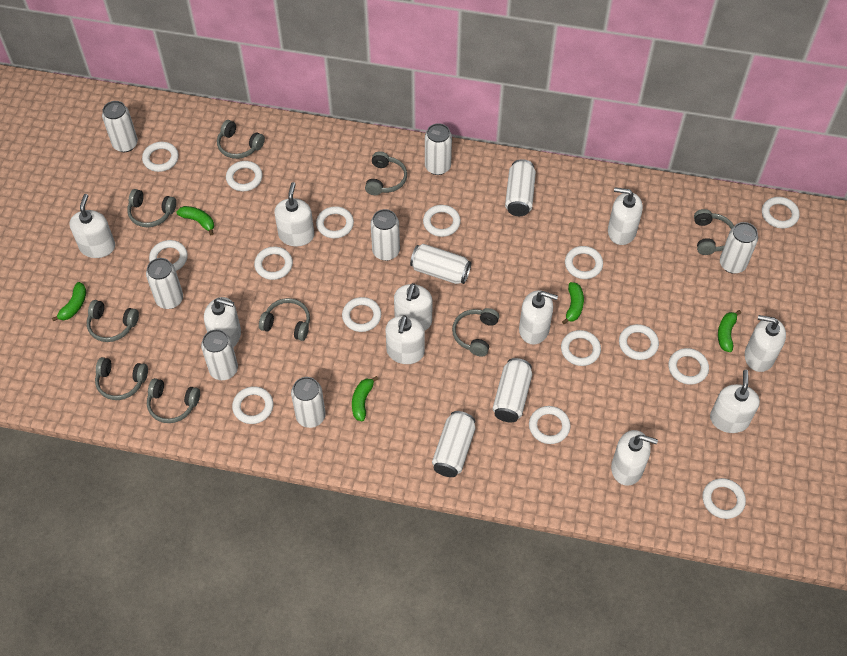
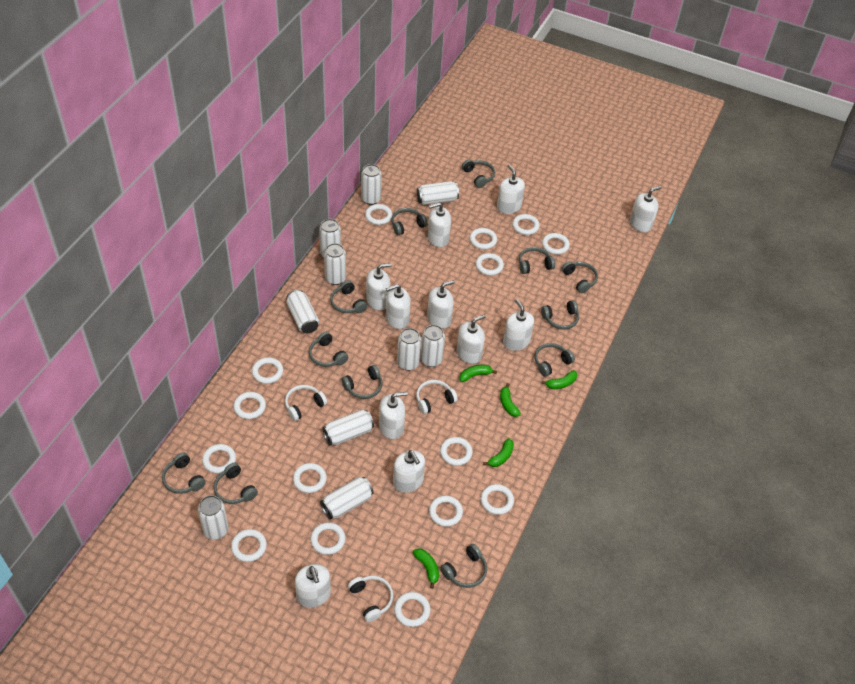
grey headphones: 9 -> 12
white can: 11 -> 10
white headphones: 0 -> 3
white soap dispenser: 10 -> 11

